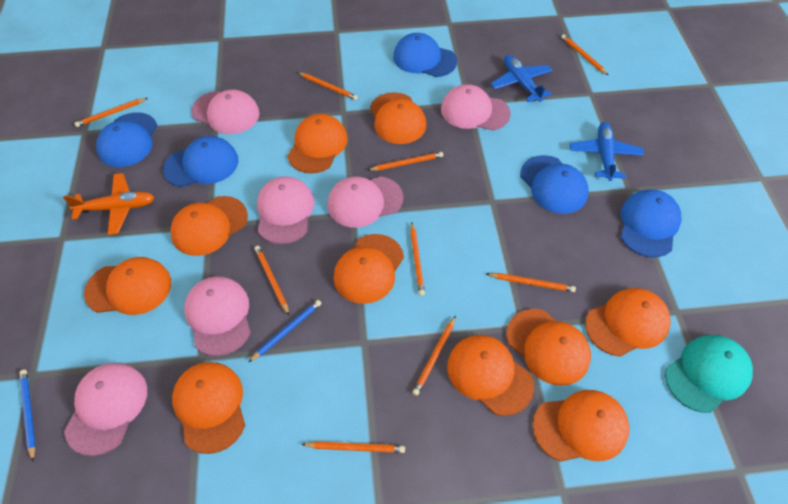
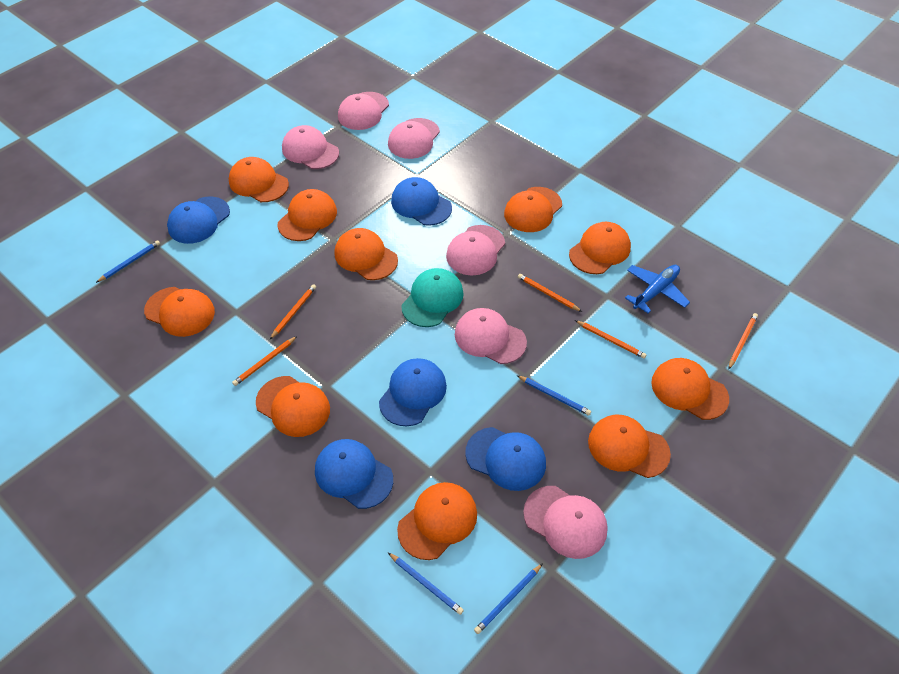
blue pencil: 2 -> 4
blue plane: 2 -> 1
orange pencil: 9 -> 5
orange plane: 1 -> 0

